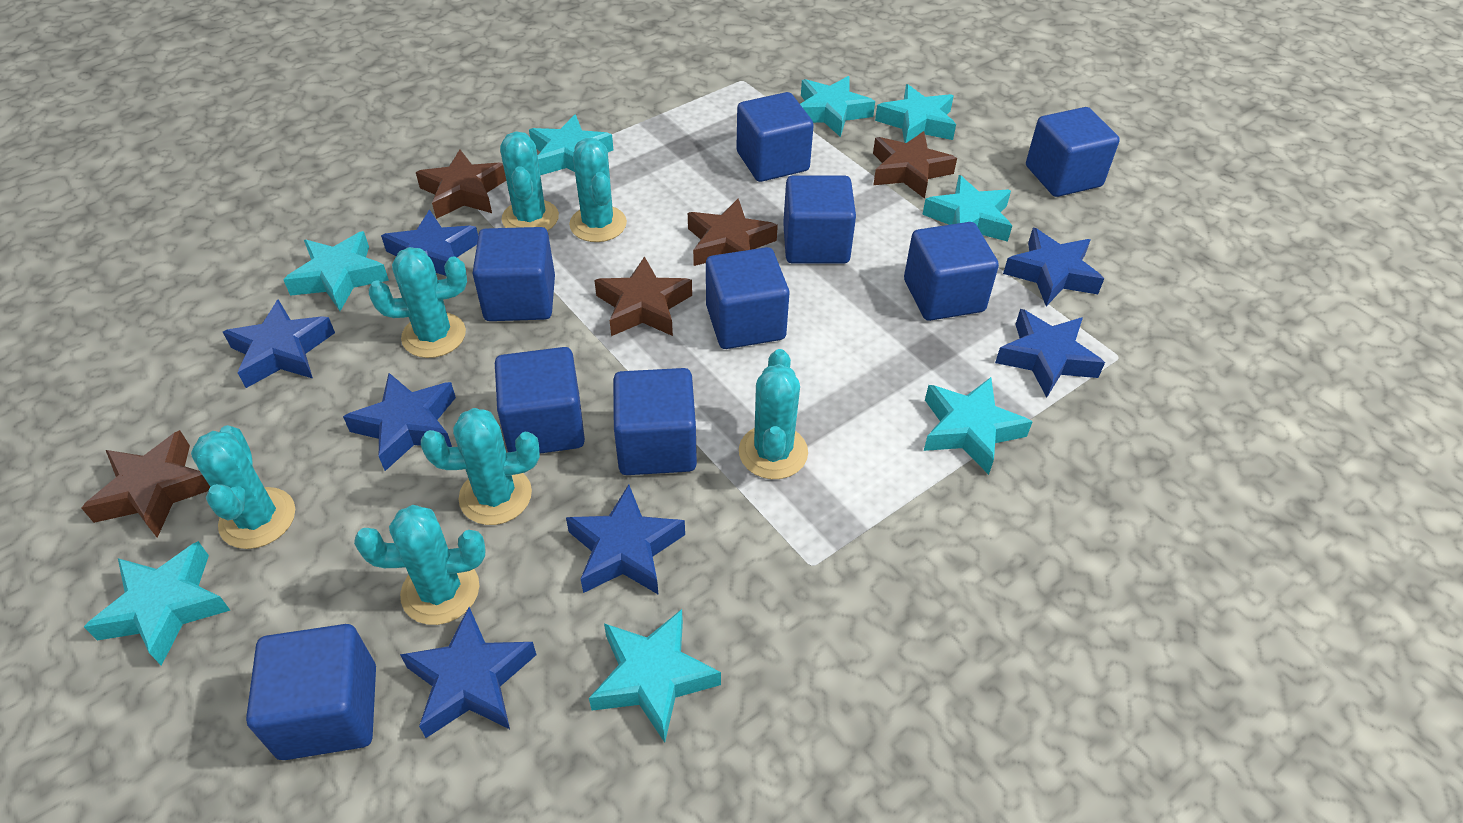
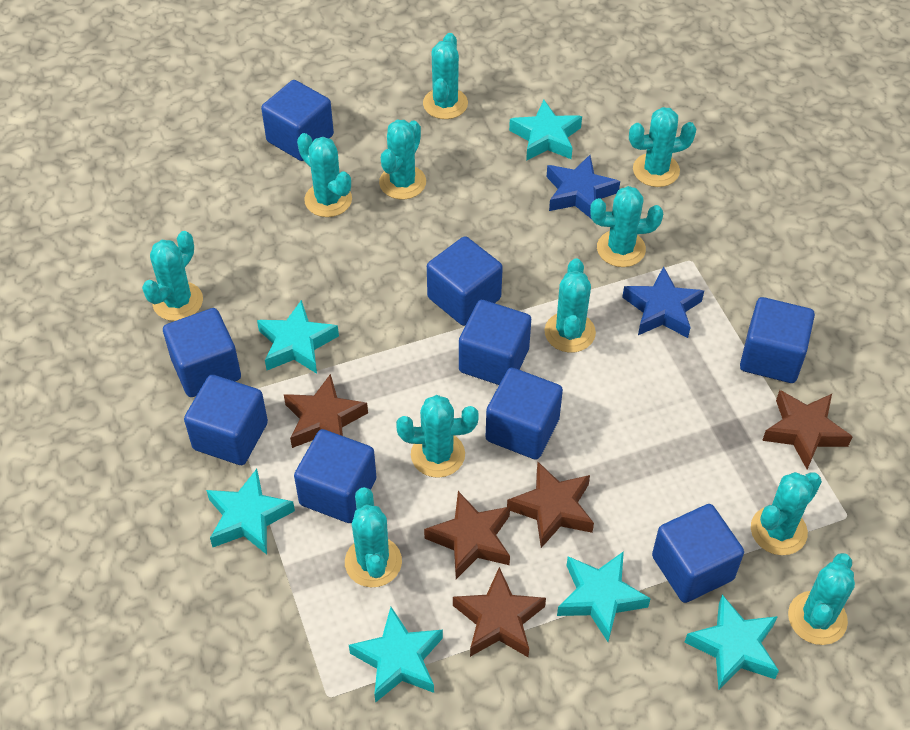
blue star: 7 -> 2
turquoise cactus: 7 -> 11
turquoise star: 8 -> 6

